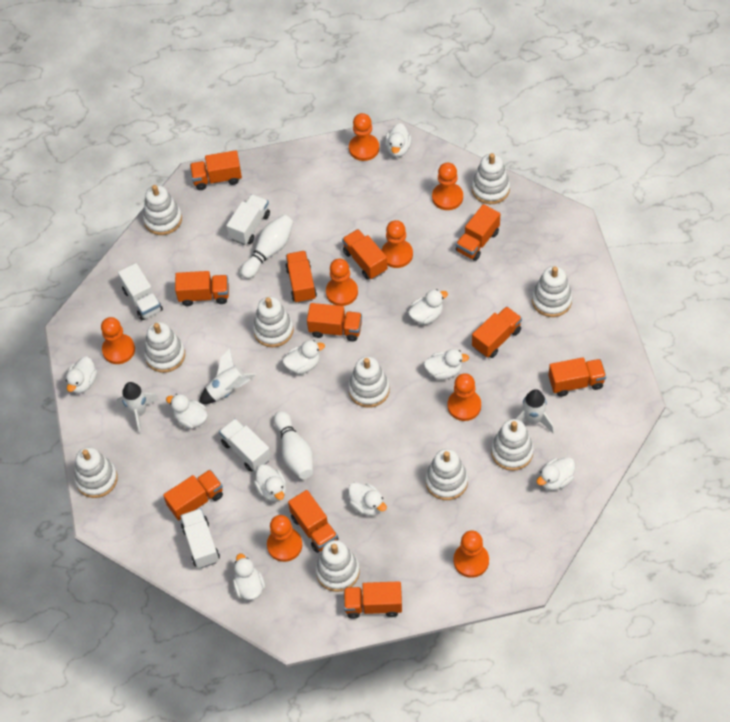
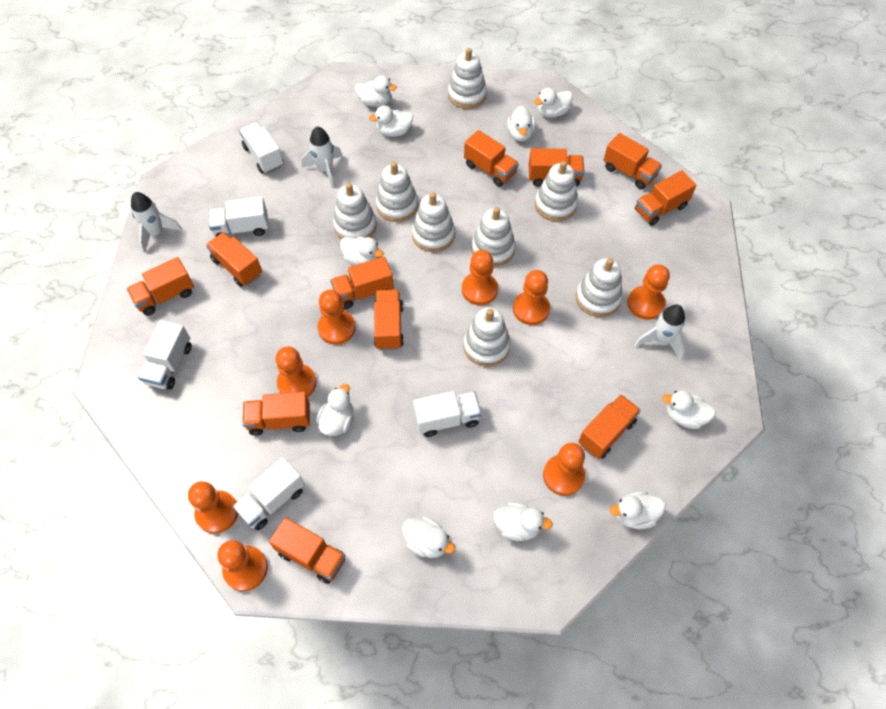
white bowling pin: 2 -> 0
white stacking toy: 10 -> 8
white truck: 4 -> 5

